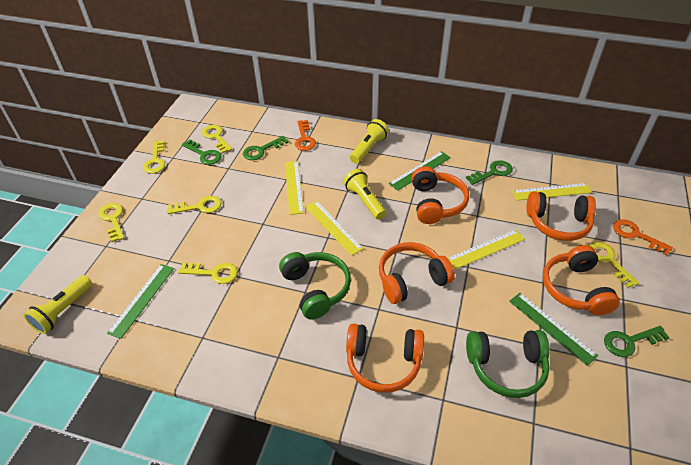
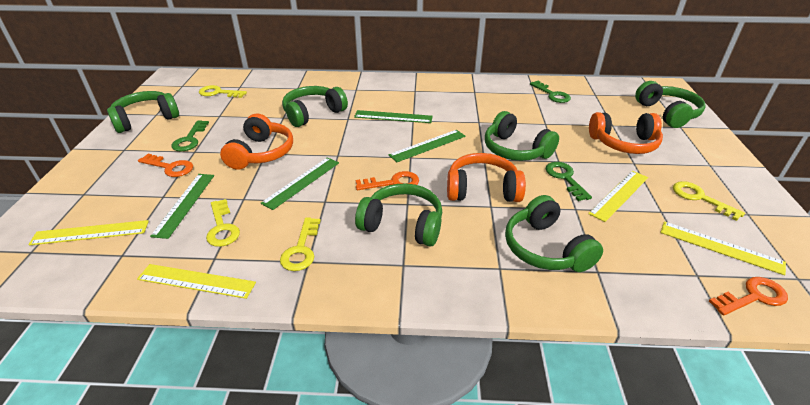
green headphones: 2 -> 6
green key: 4 -> 3
green ruler: 3 -> 4
orange headphones: 5 -> 3
orange key: 2 -> 3
yellow flashlight: 3 -> 0
yellow key: 6 -> 4

